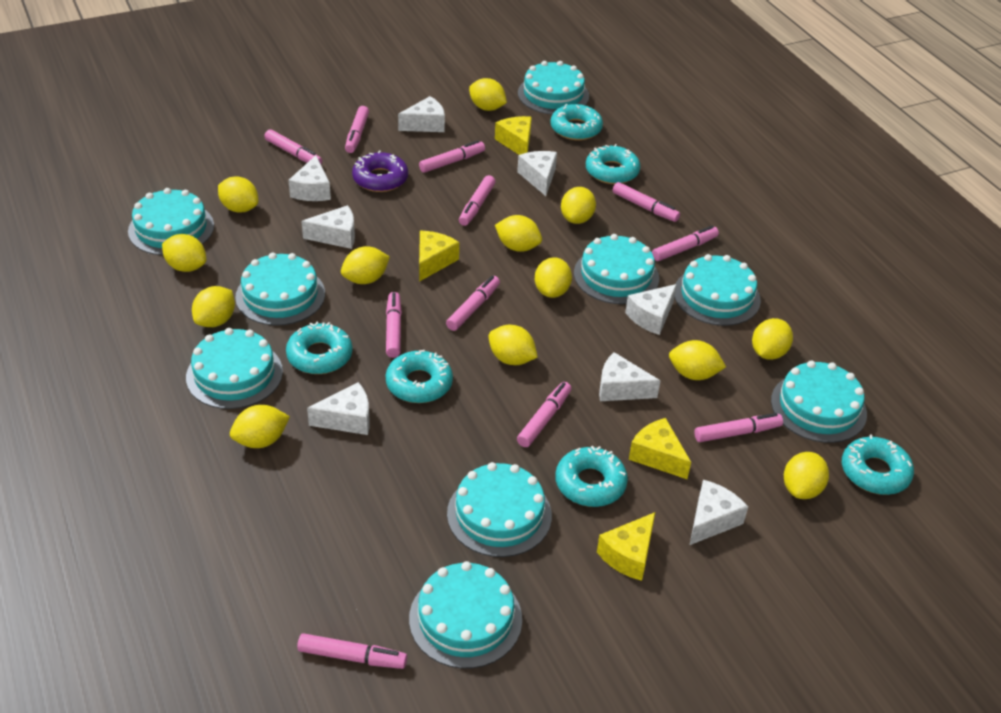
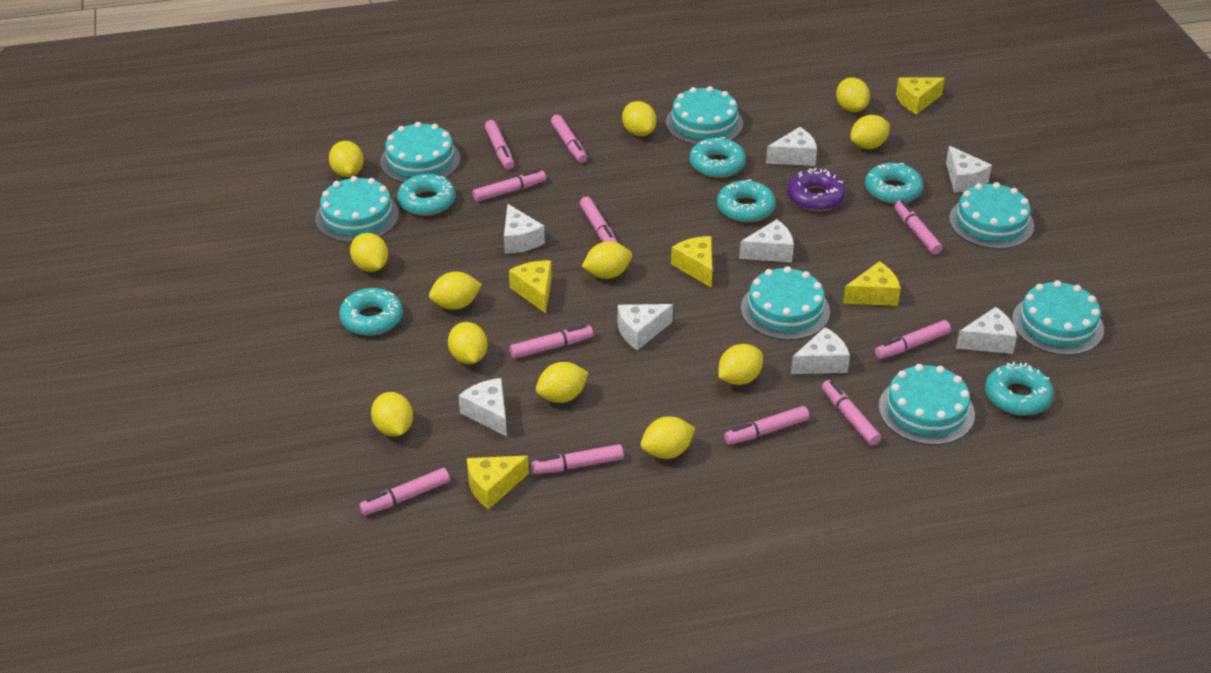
turquoise cake: 9 -> 7
yellow cheese: 4 -> 5
yellow lemon: 13 -> 12

